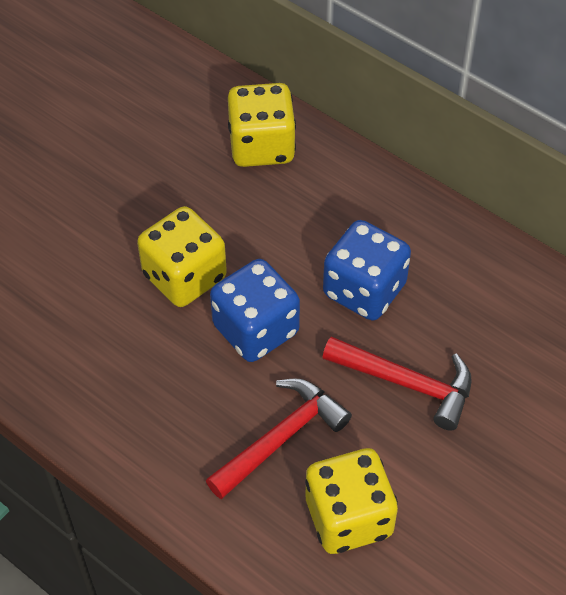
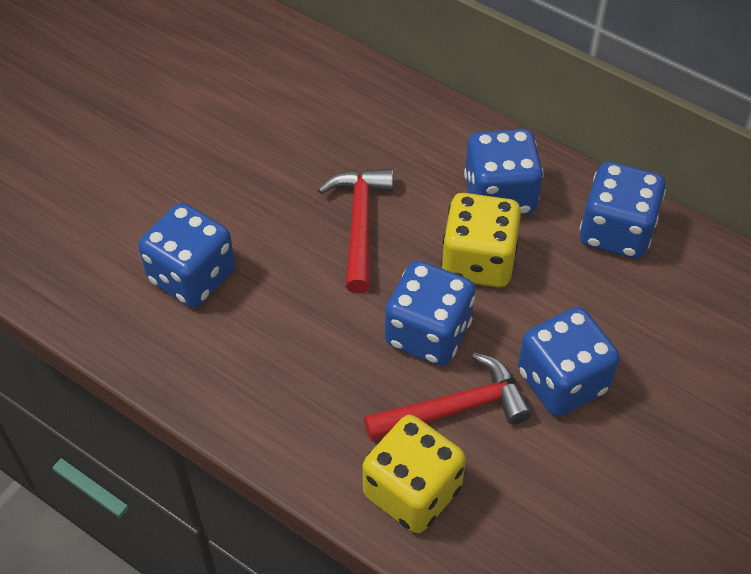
blue dice: 2 -> 5
yellow dice: 3 -> 2

